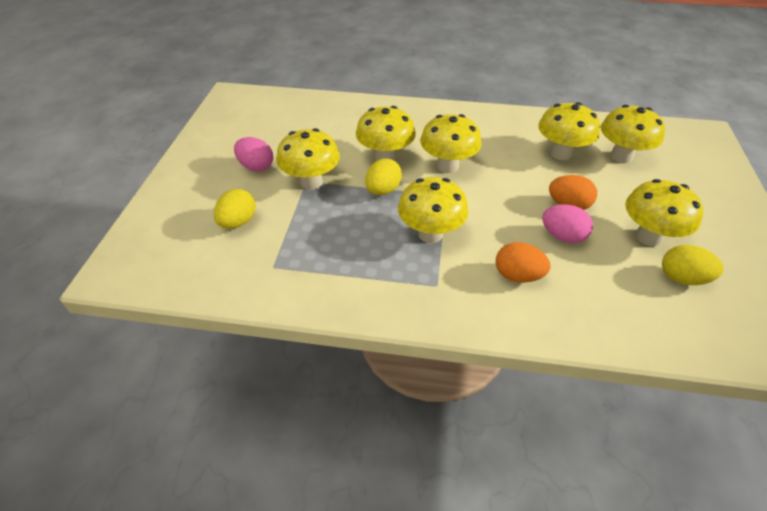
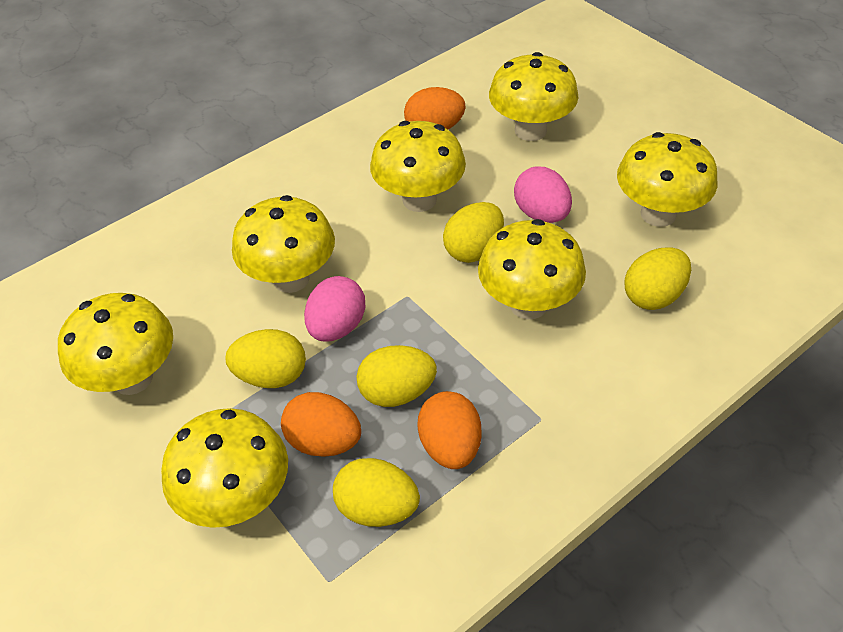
orange egg: 2 -> 3
yellow egg: 3 -> 5

